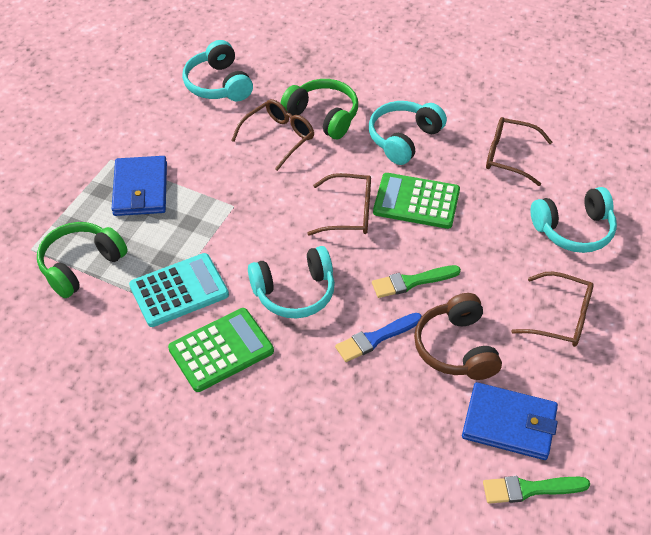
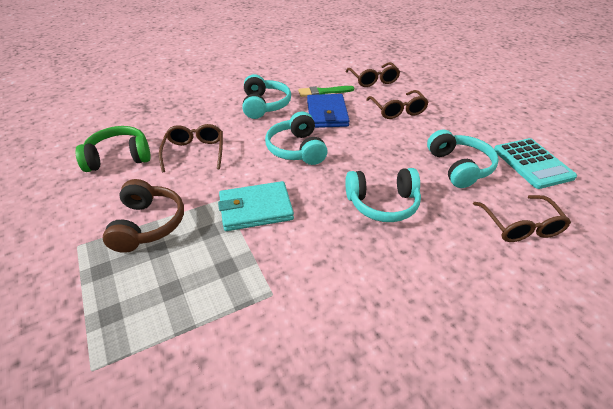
blue brush: 1 -> 0
blue wallet: 2 -> 1
green brush: 2 -> 1
green calculator: 2 -> 0
green headphones: 2 -> 1
turquoise wallet: 0 -> 1

